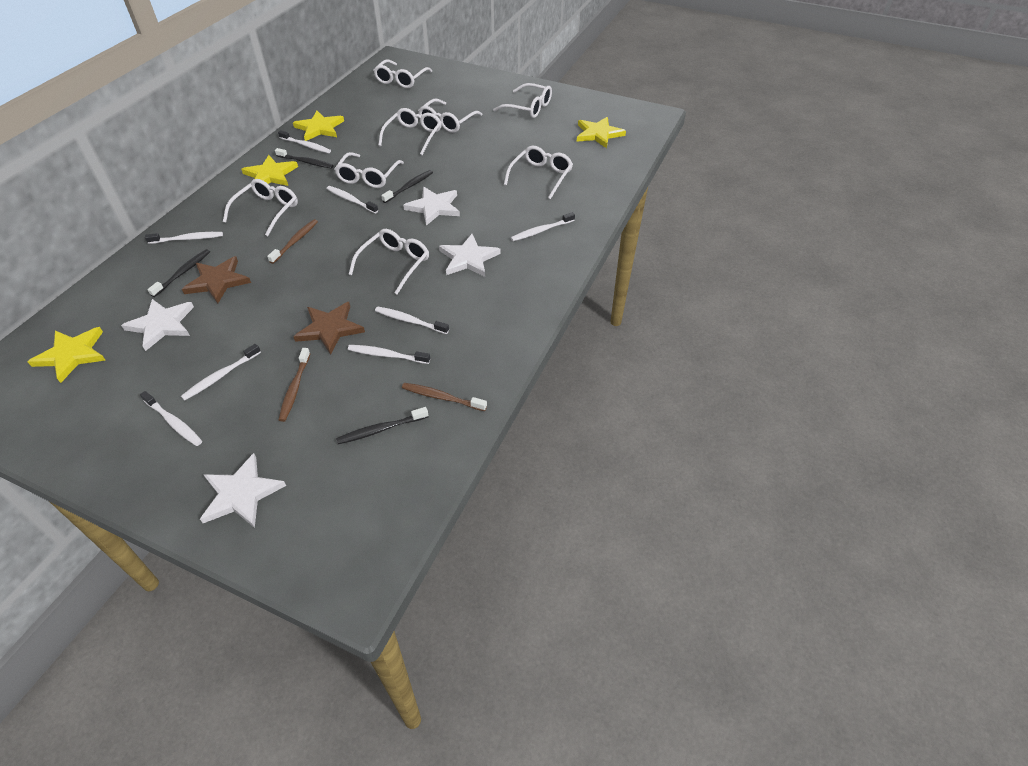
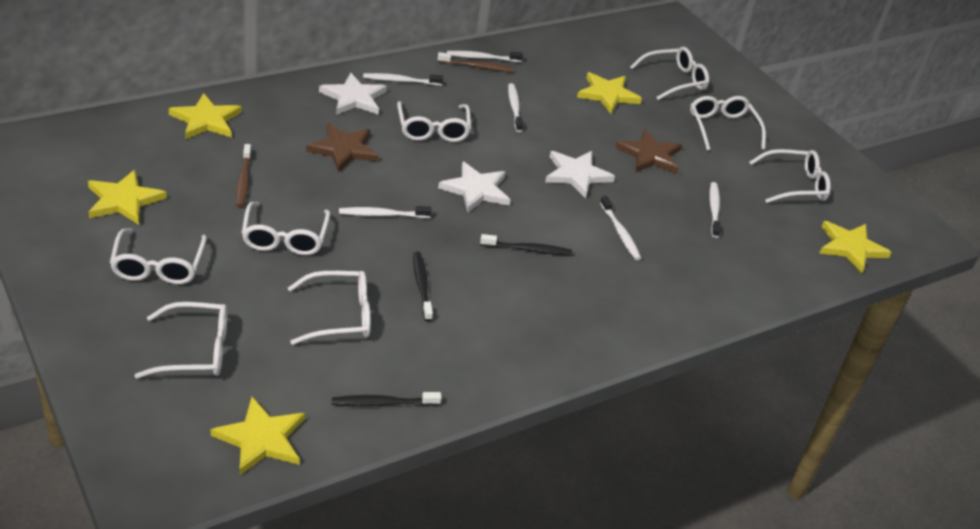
black toothbrush: 4 -> 3
brown toothbrush: 3 -> 2
white star: 4 -> 3
white toothbrush: 8 -> 6
yellow star: 4 -> 5

